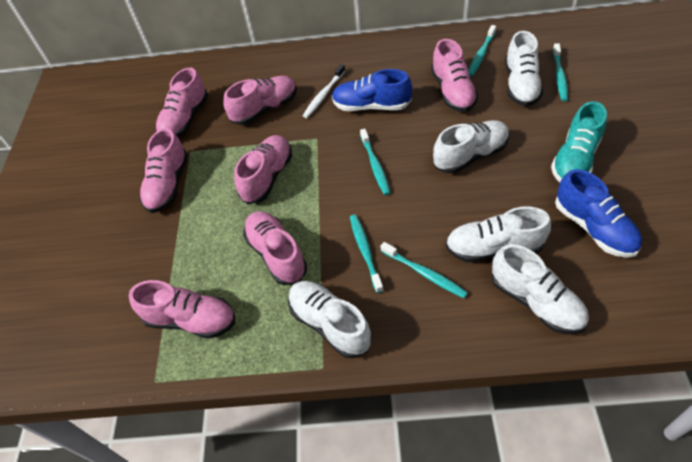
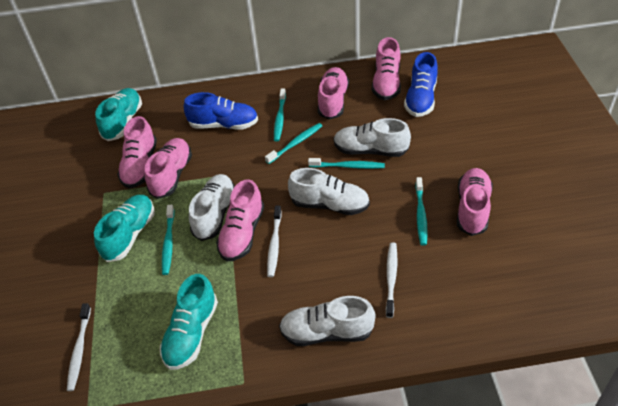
pink shoe: 7 -> 6
turquoise shoe: 1 -> 3
white shoe: 5 -> 4
white toothbrush: 1 -> 3

